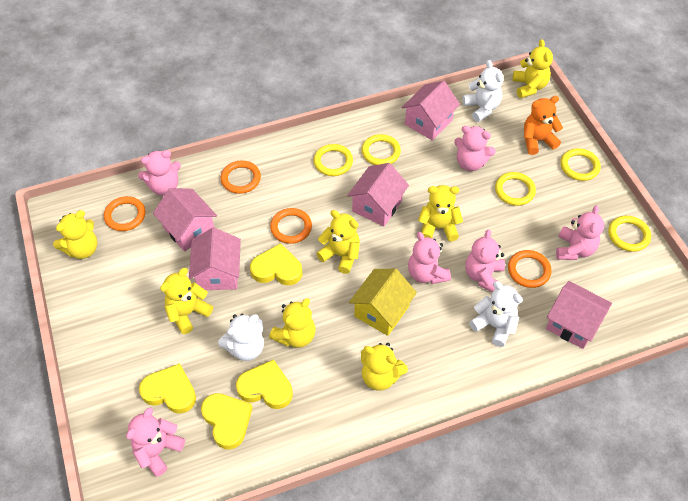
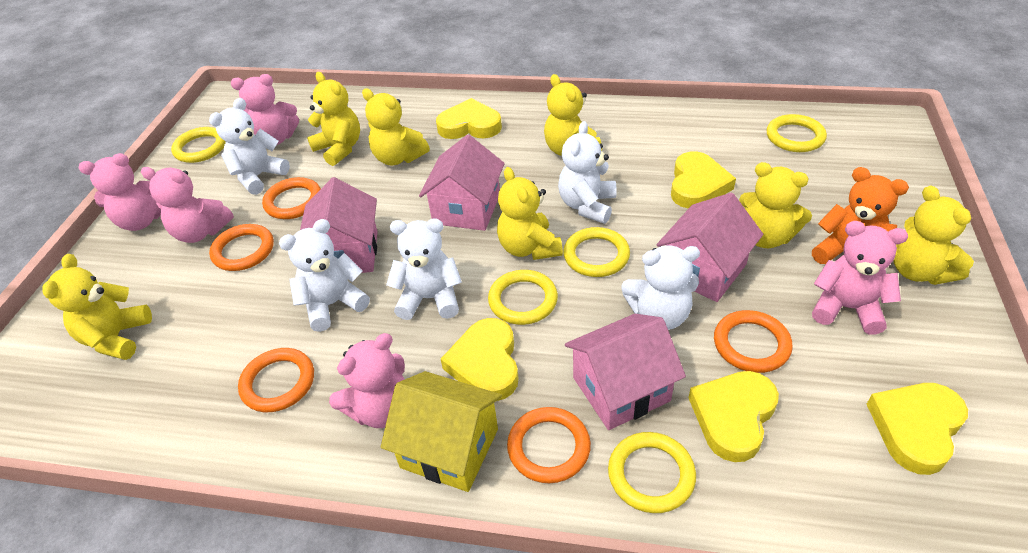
orange ring: 4 -> 5
pink house: 5 -> 4
pink teddy bear: 6 -> 5
white teddy bear: 3 -> 5
yellow heart: 4 -> 5

